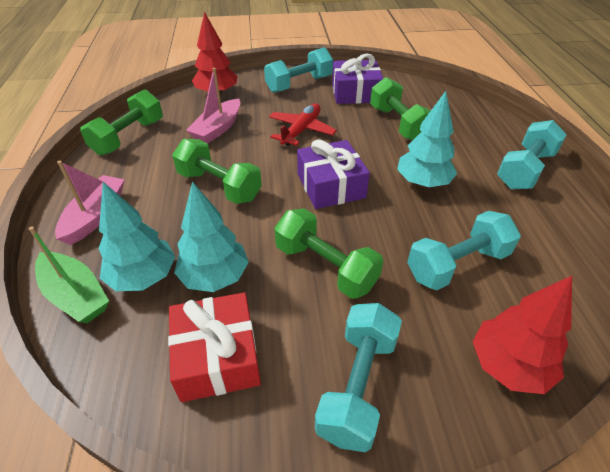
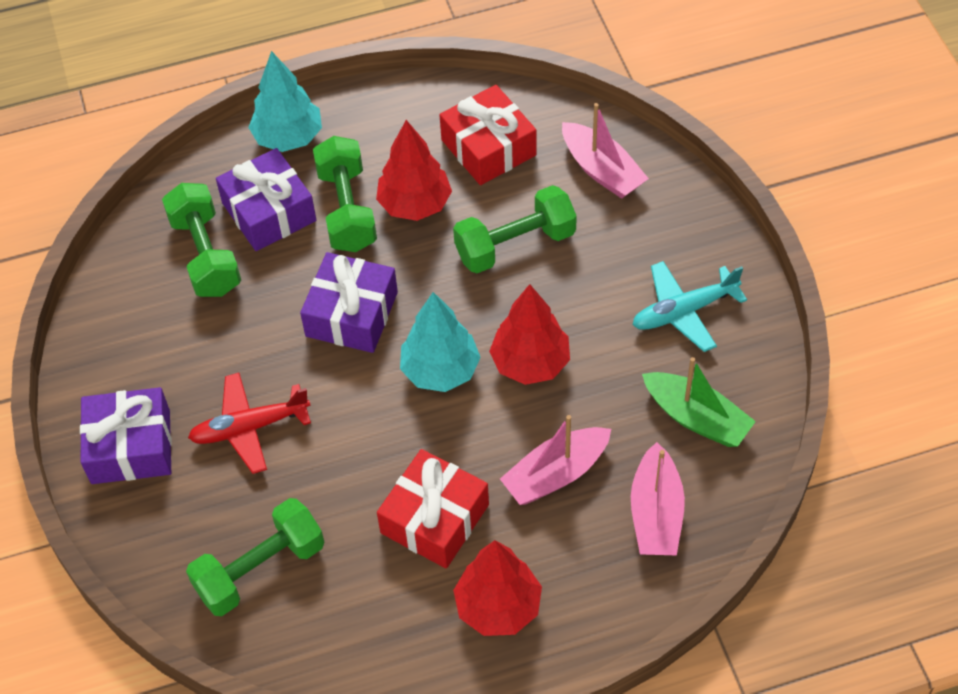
pink boat: 2 -> 3
purple gift: 2 -> 3
red gift: 1 -> 2
red tree: 2 -> 3
turquoise dumbbell: 4 -> 0
turquoise plane: 0 -> 1
turquoise tree: 3 -> 2

